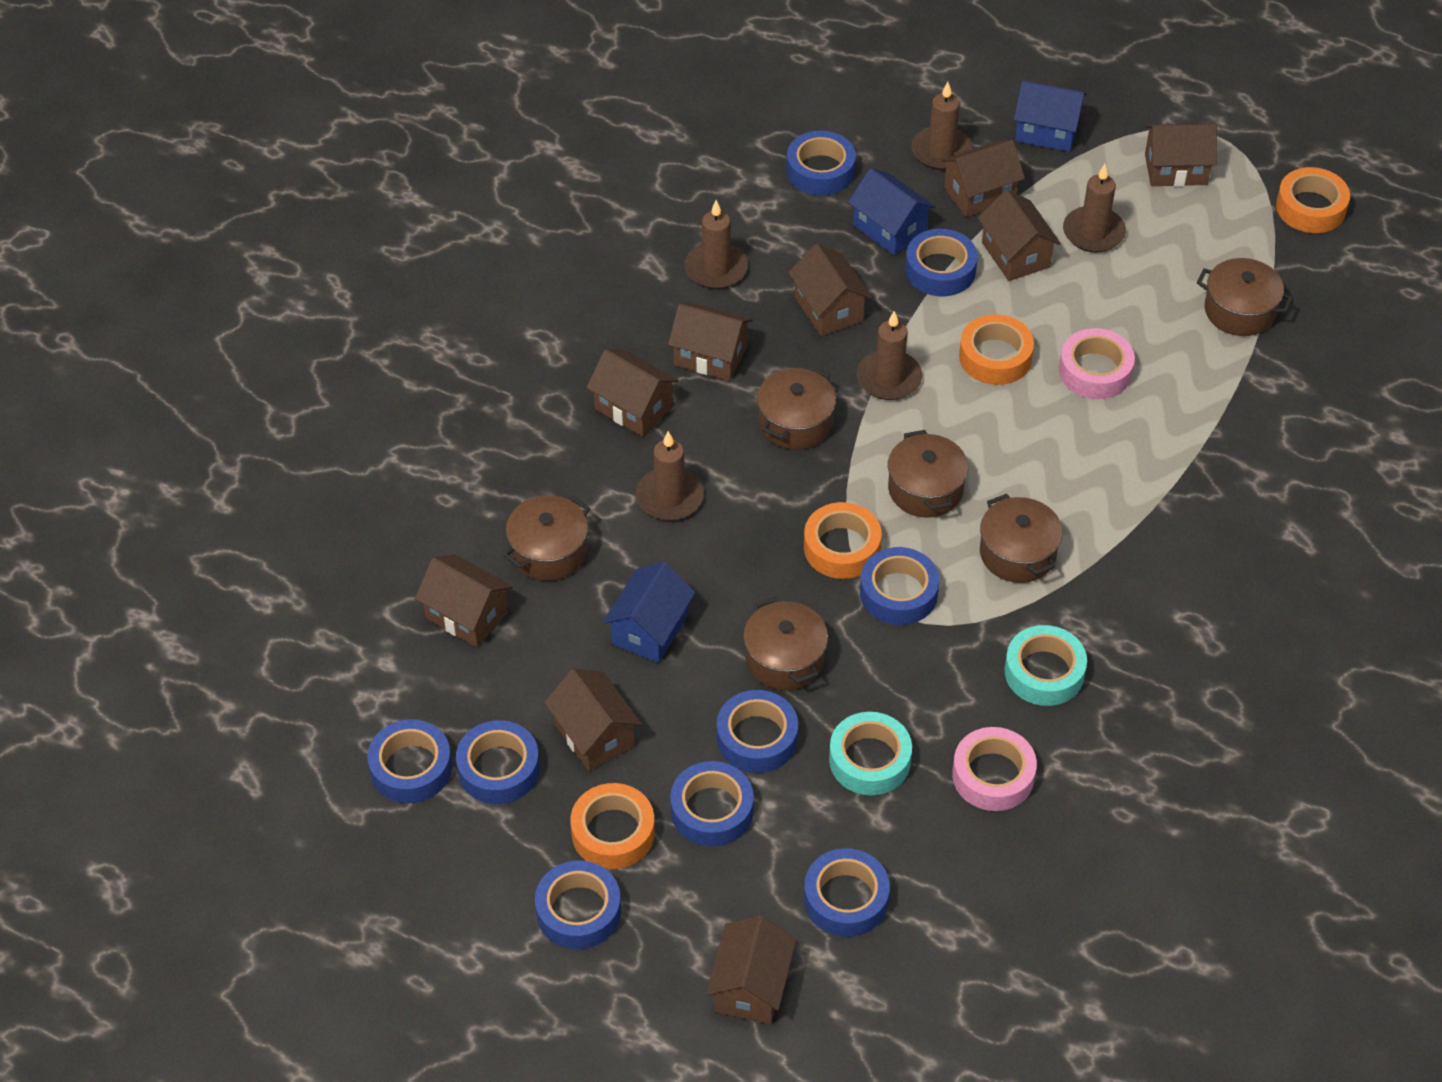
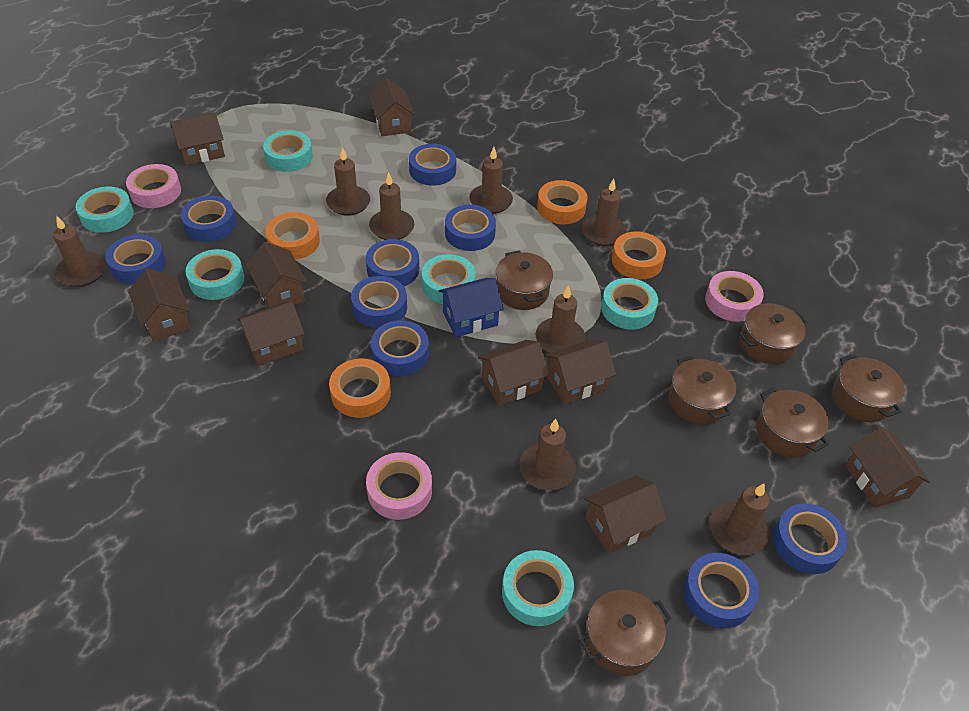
blue house: 3 -> 1
brown candle: 5 -> 8
pink tape: 2 -> 3
turquoise tape: 2 -> 6

